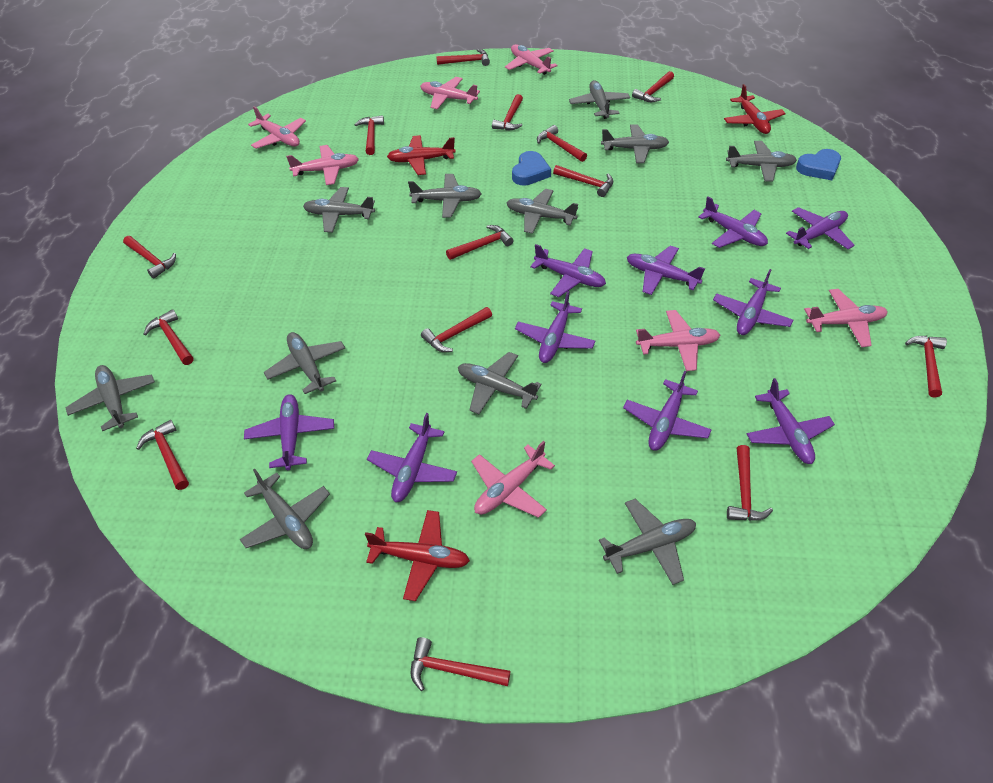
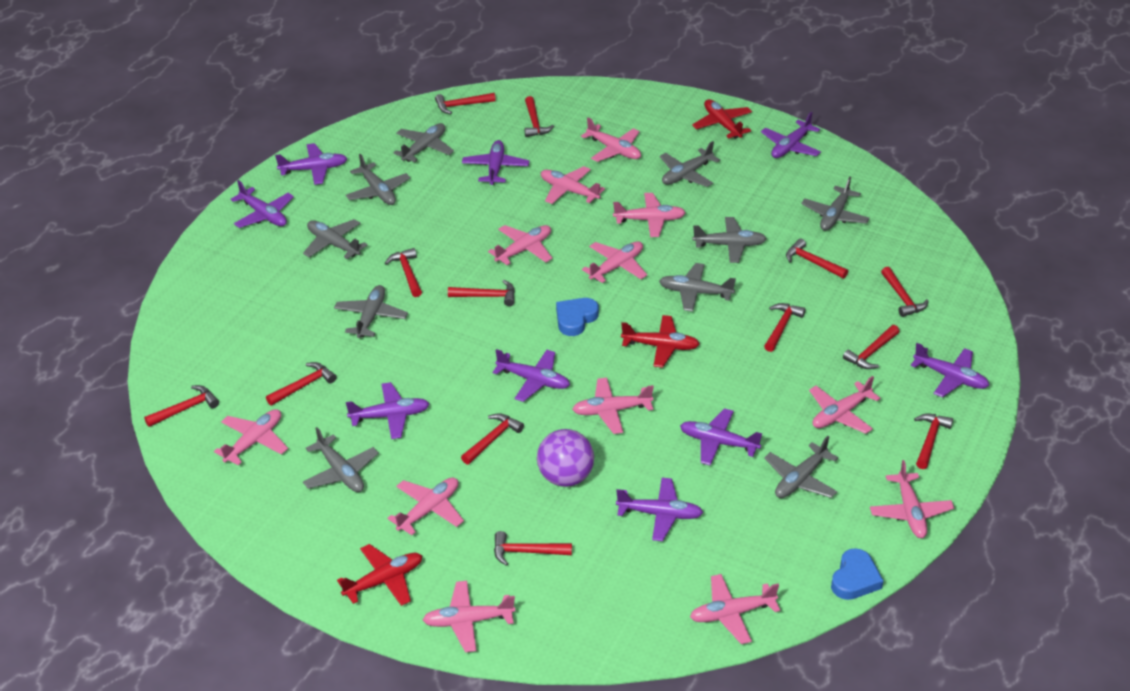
grey plane: 11 -> 10
pink plane: 7 -> 12
purple ball: 0 -> 1
purple plane: 10 -> 9
red hammer: 14 -> 13

